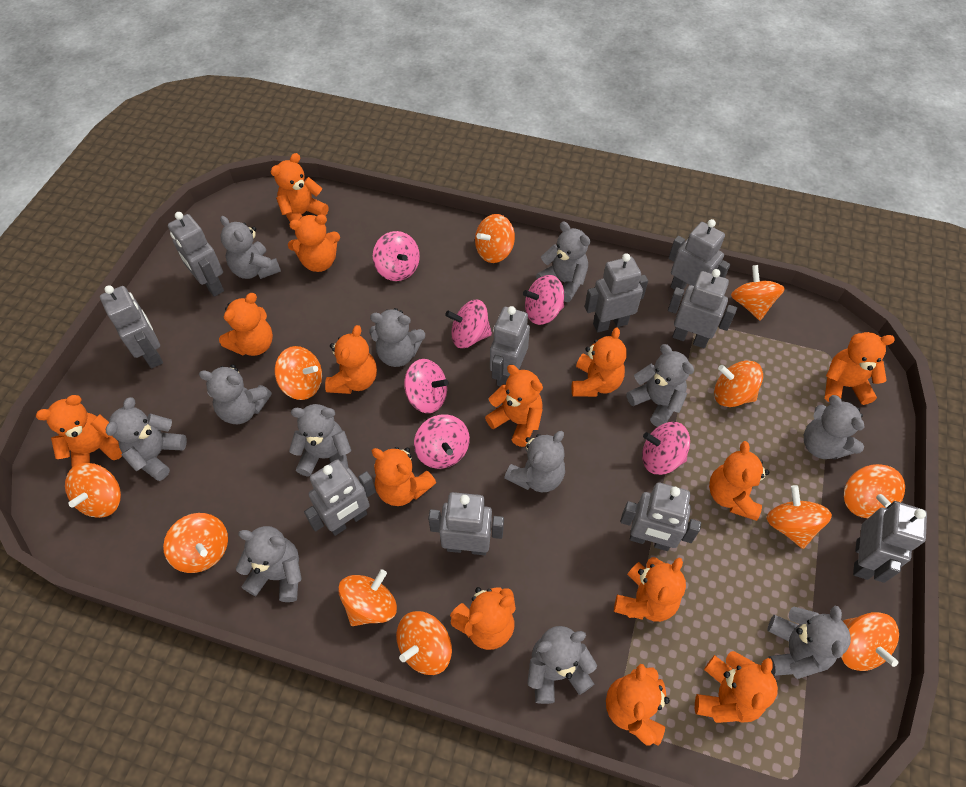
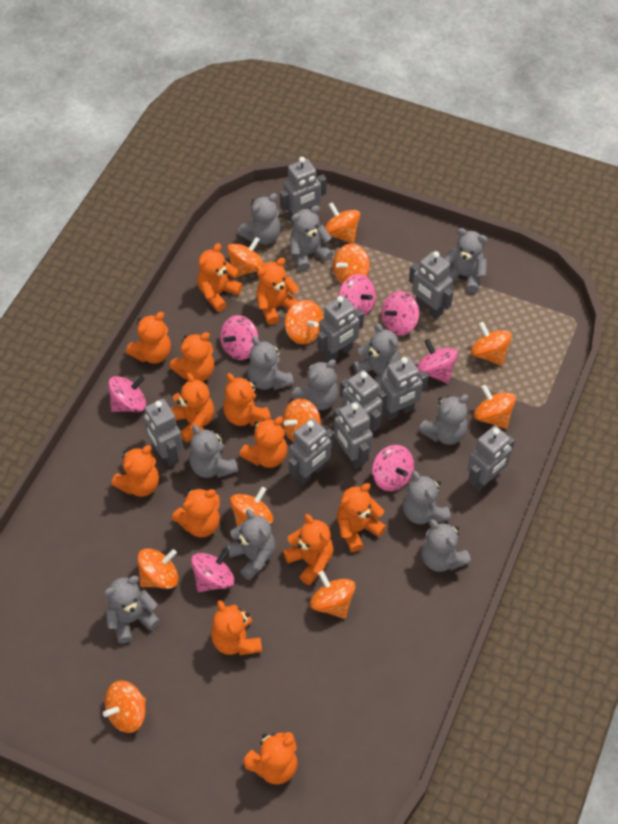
grey robot: 10 -> 9
orange teddy bear: 14 -> 13
pink spinning top: 6 -> 7

